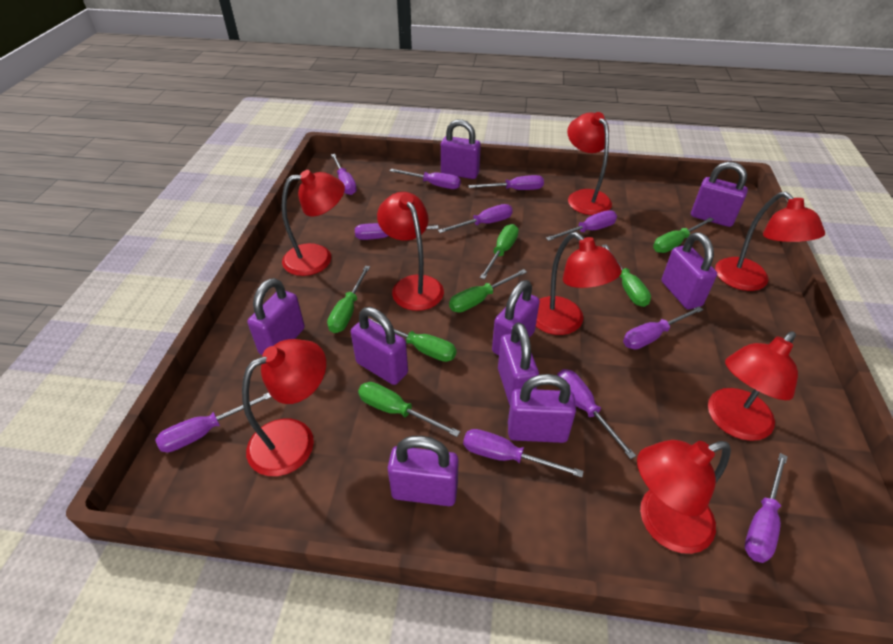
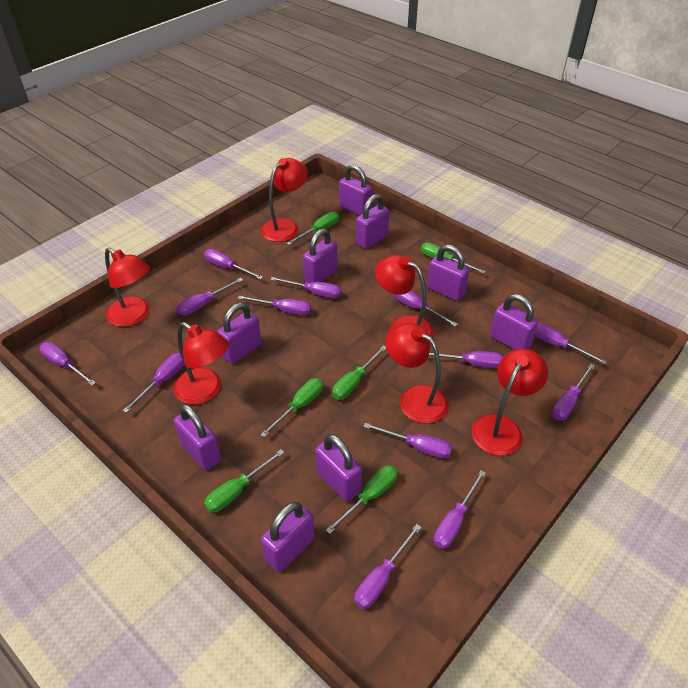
green screwdriver: 7 -> 6
purple screwdriver: 11 -> 13
red lamp: 8 -> 6

